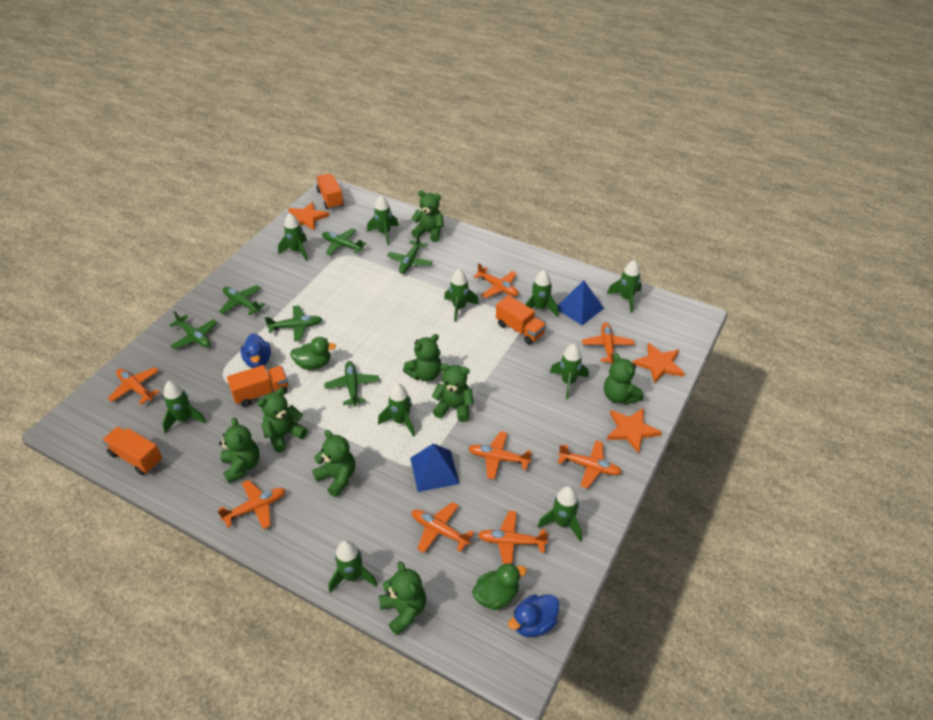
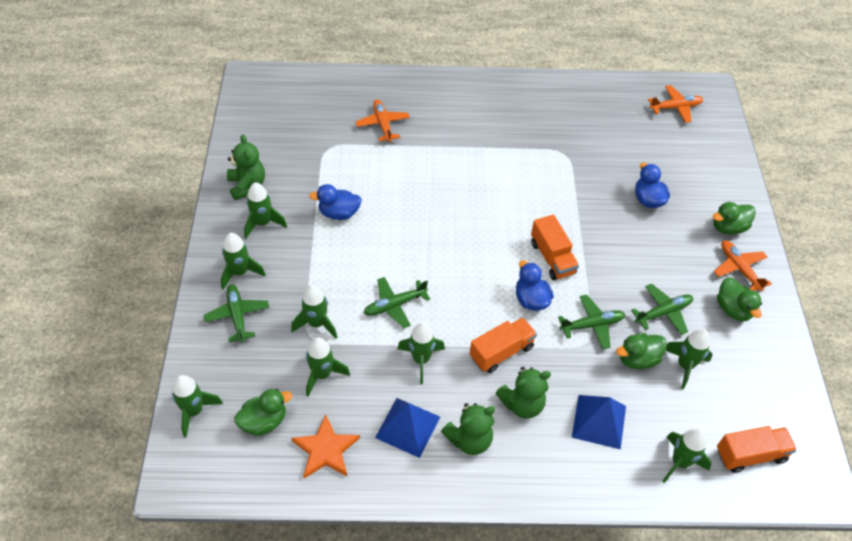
blue duck: 2 -> 3
green duck: 2 -> 4
green plane: 6 -> 4
green rocket: 10 -> 8
green teddy bear: 8 -> 3
orange plane: 8 -> 3
orange star: 3 -> 1
orange truck: 4 -> 3

